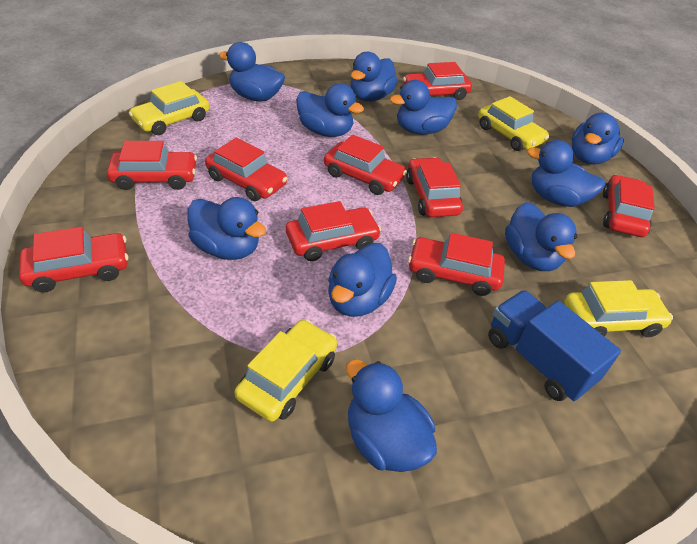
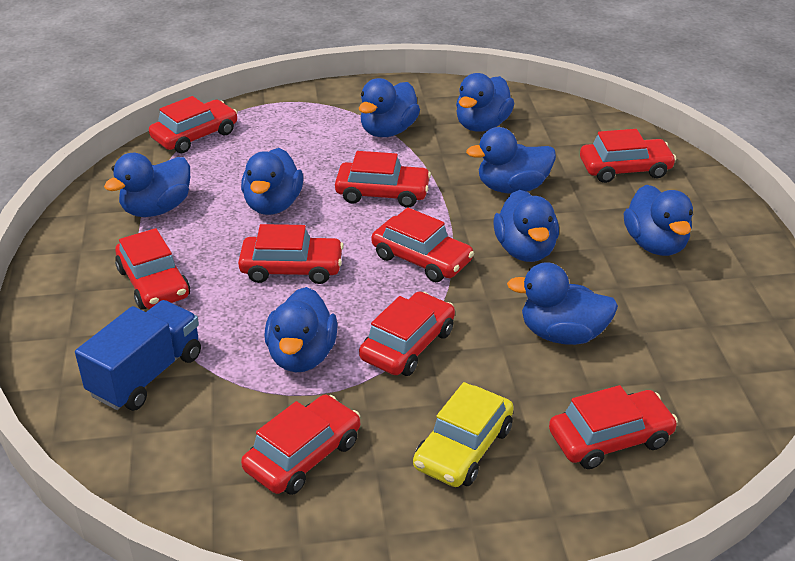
blue duck: 10 -> 9
yellow car: 4 -> 1

